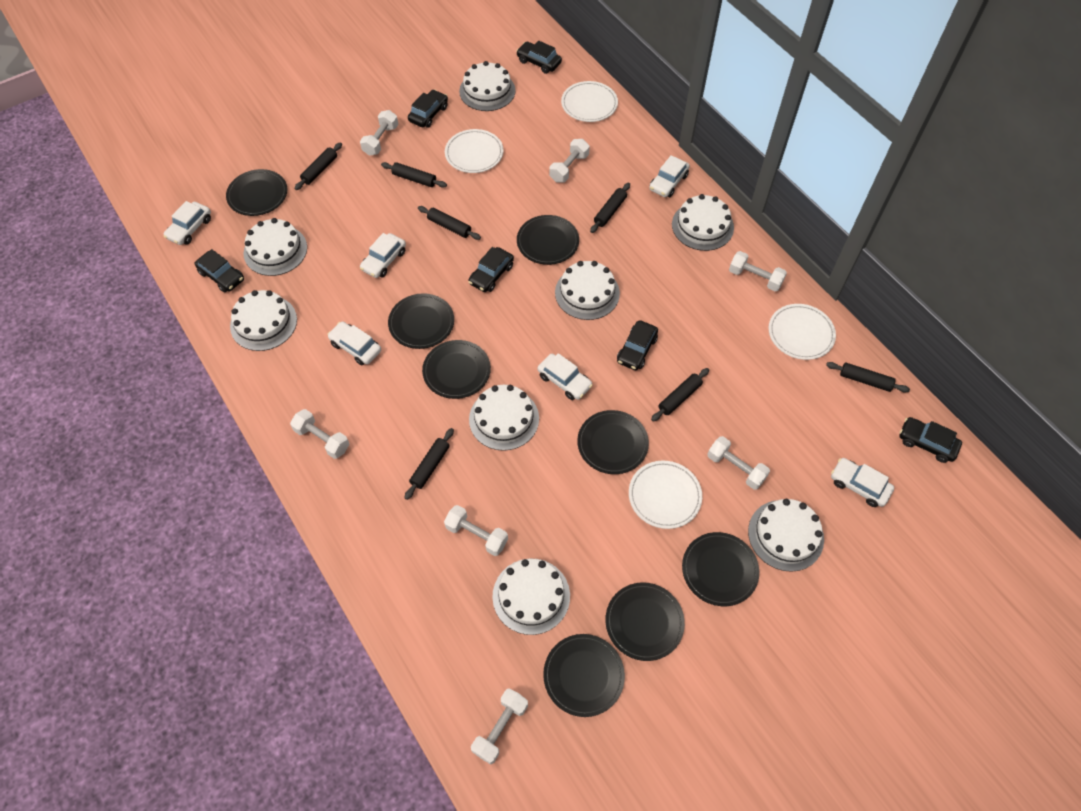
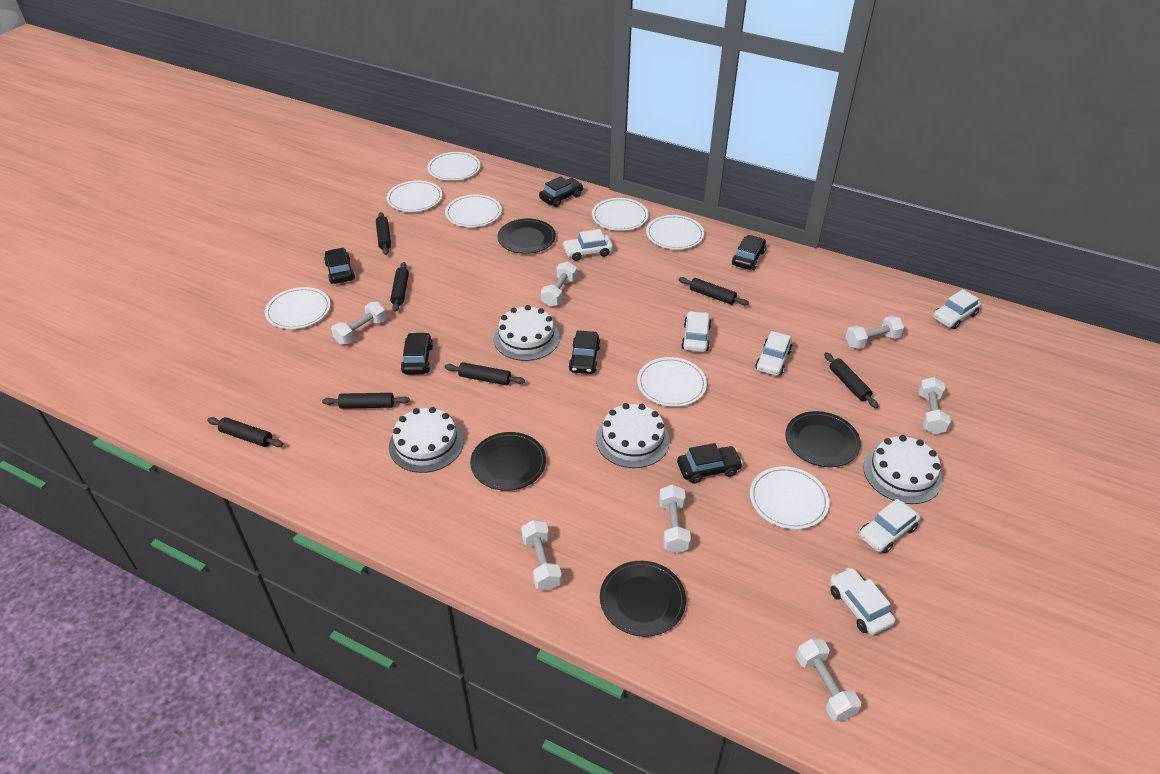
black plate: 8 -> 4
white cake: 8 -> 4
white plate: 4 -> 8

